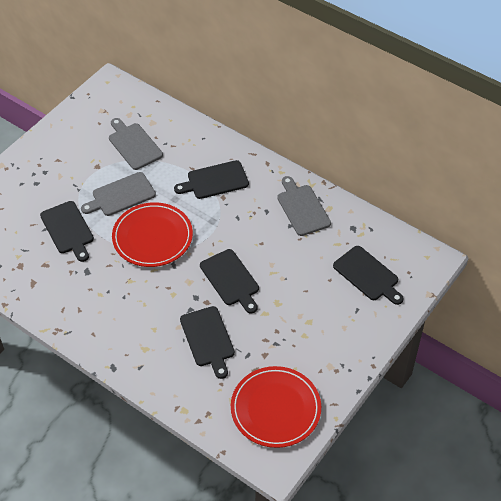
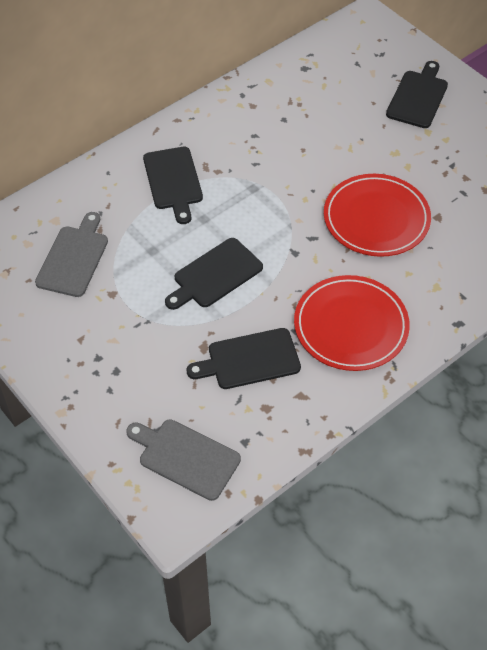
black cutting board: 5 -> 4
grey cutting board: 3 -> 2

